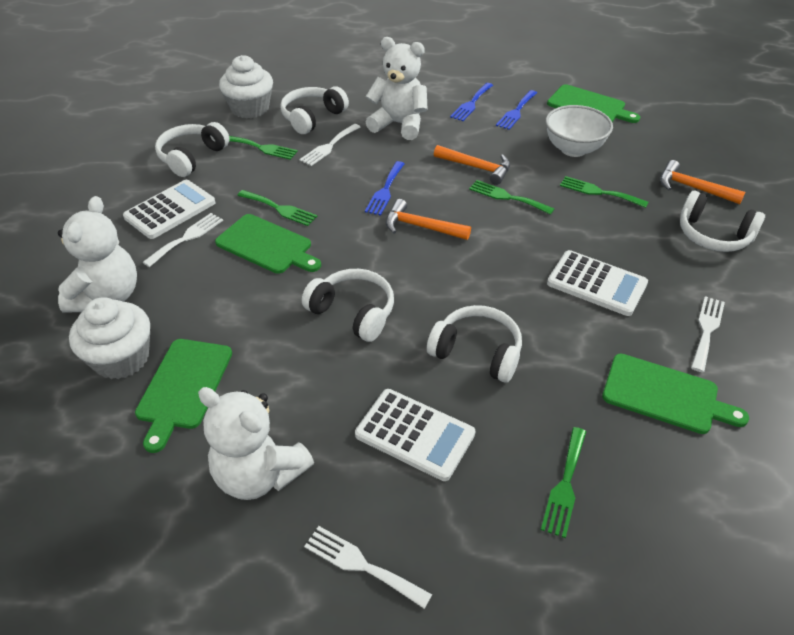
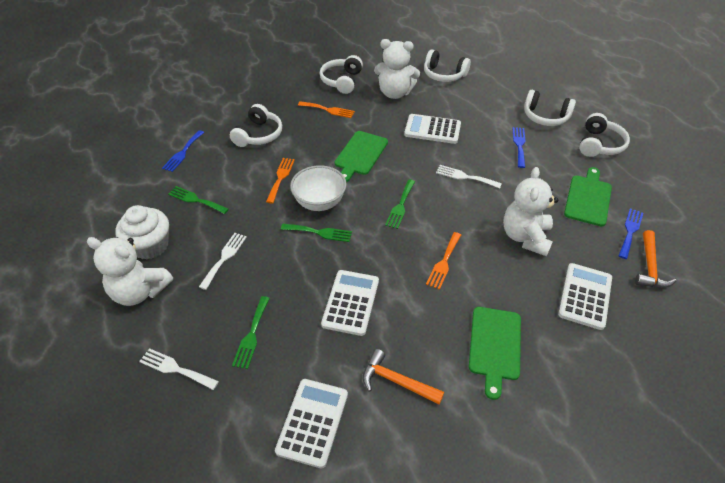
green cutting board: 4 -> 3
green fork: 5 -> 4
orange fork: 0 -> 3
orange hammer: 3 -> 2
white calculator: 3 -> 4
white cupcake: 2 -> 1
white fork: 4 -> 3

